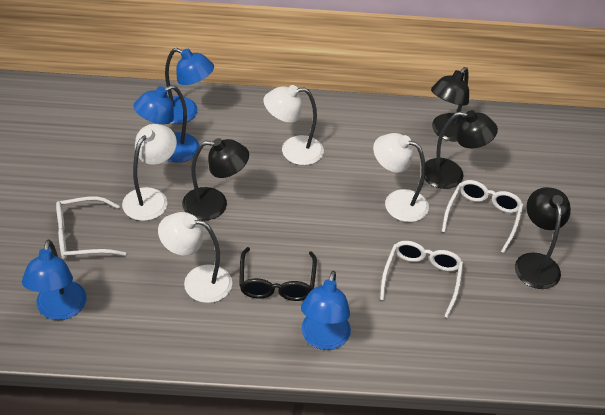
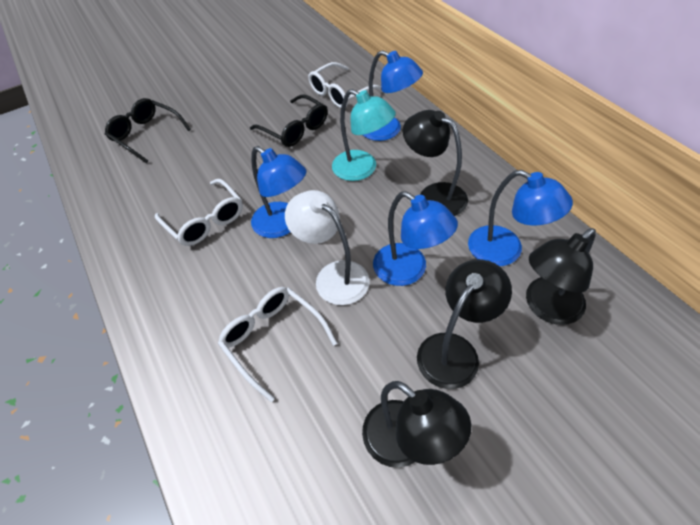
black glasses: 1 -> 2
turquoise lamp: 0 -> 1
white lamp: 4 -> 1

